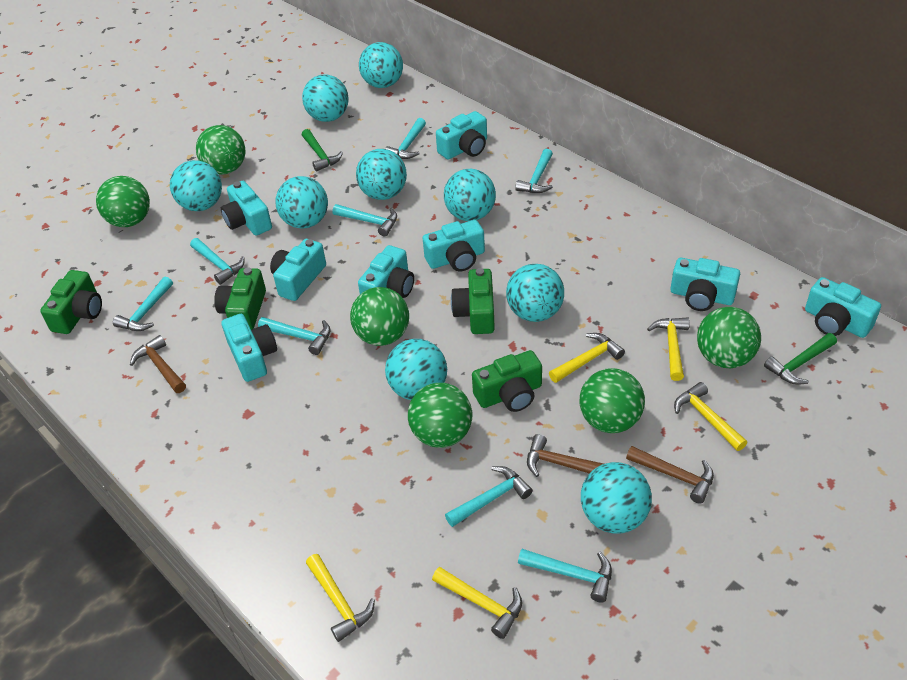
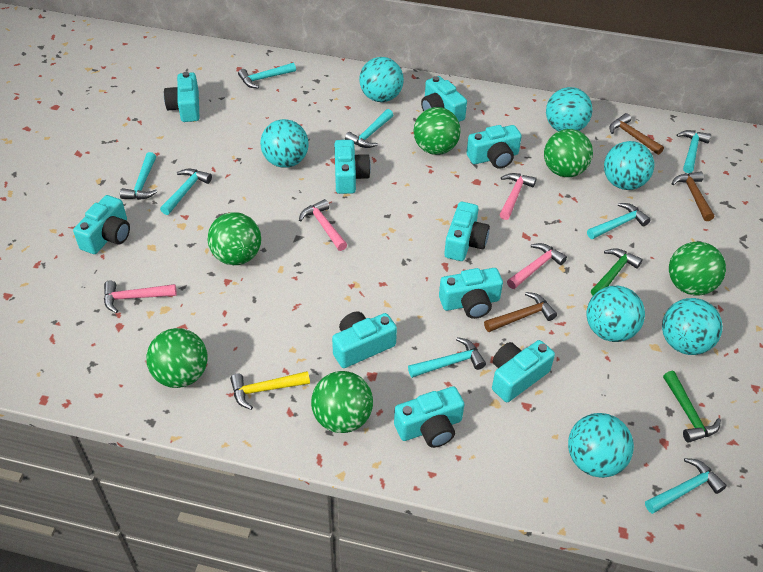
green camera: 4 -> 0
pink hammer: 0 -> 4
turquoise ball: 9 -> 7
turquoise camera: 8 -> 10
yellow hammer: 5 -> 1

